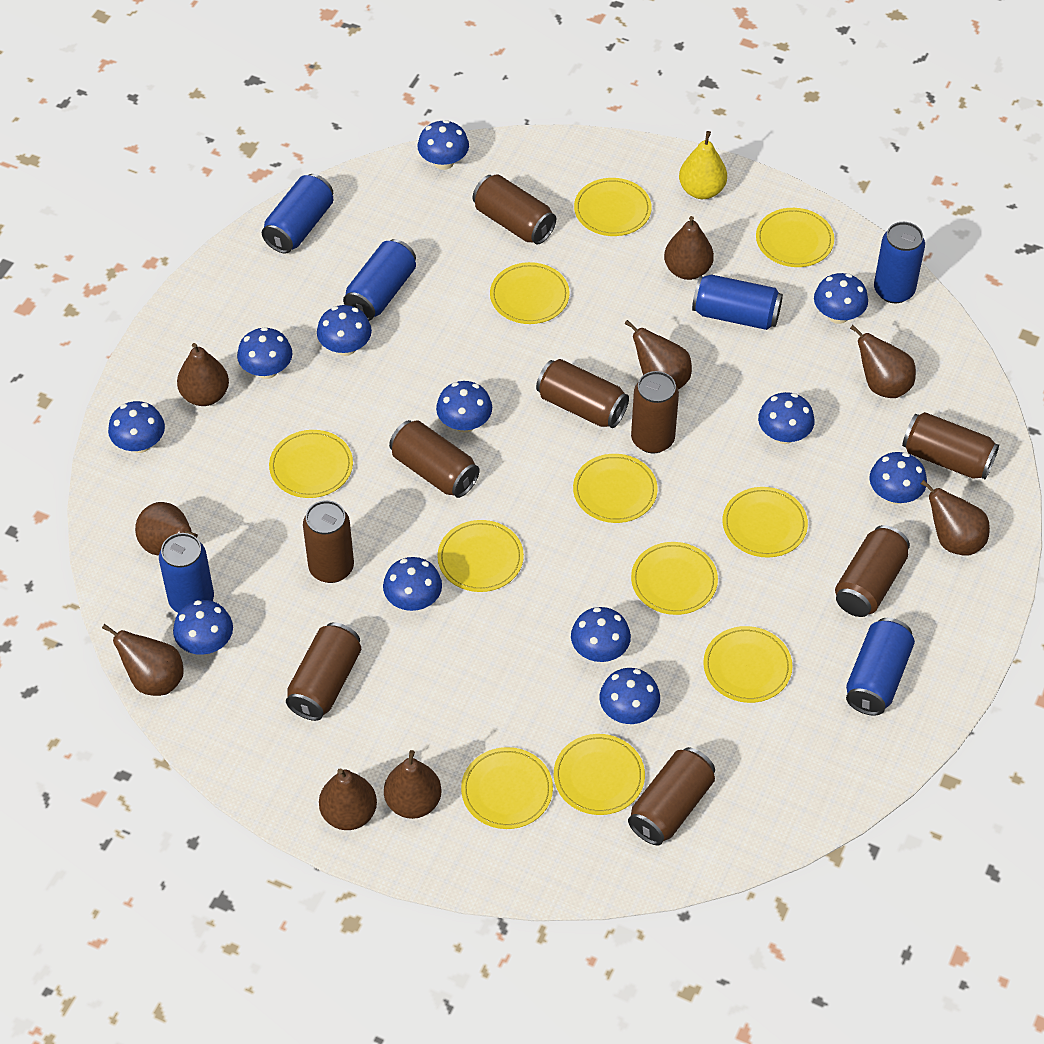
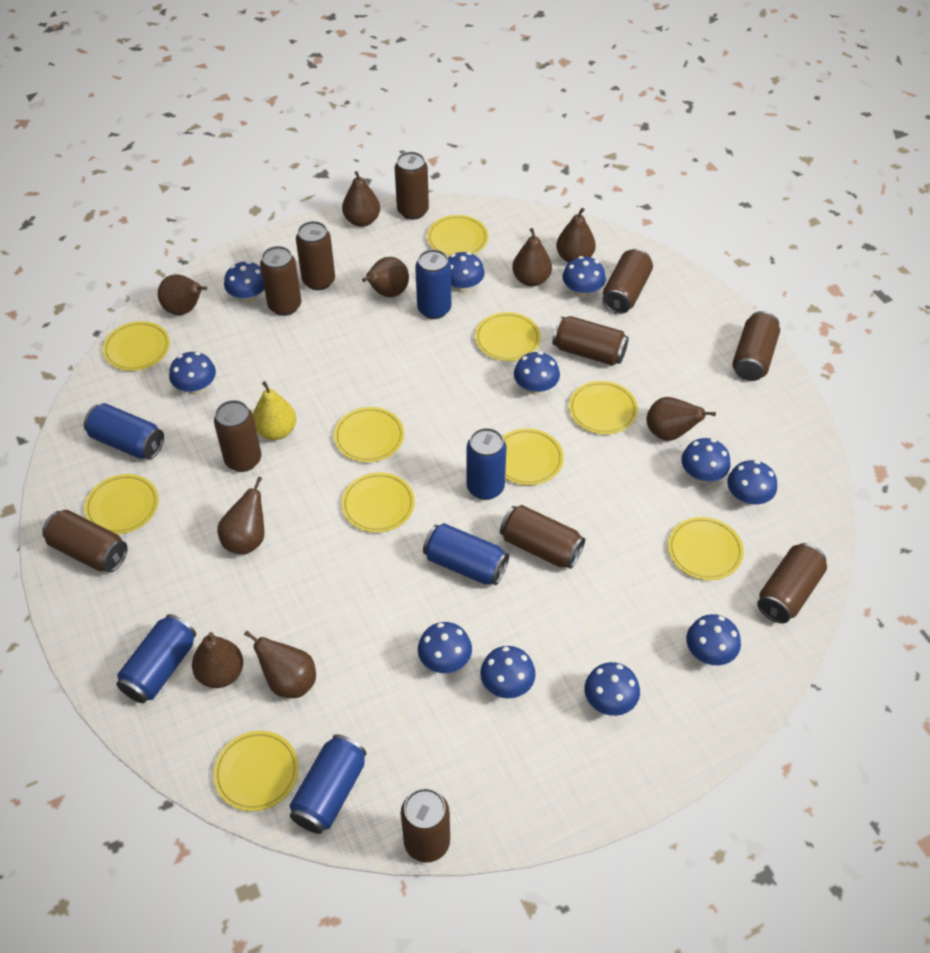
blue mushroom: 12 -> 11
brown can: 9 -> 11
yellow plate: 11 -> 10

